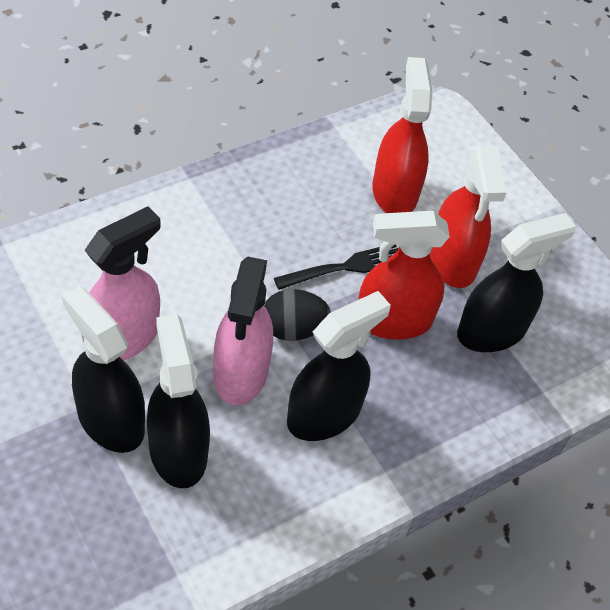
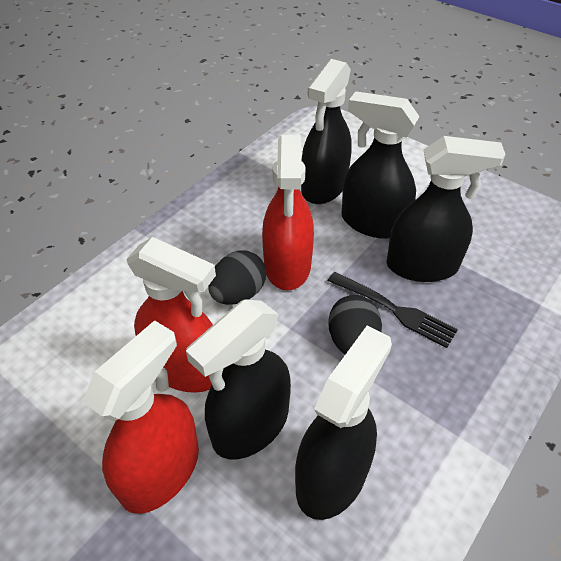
black egg: 1 -> 2
black spray bottle: 4 -> 5
pink spray bottle: 2 -> 0

